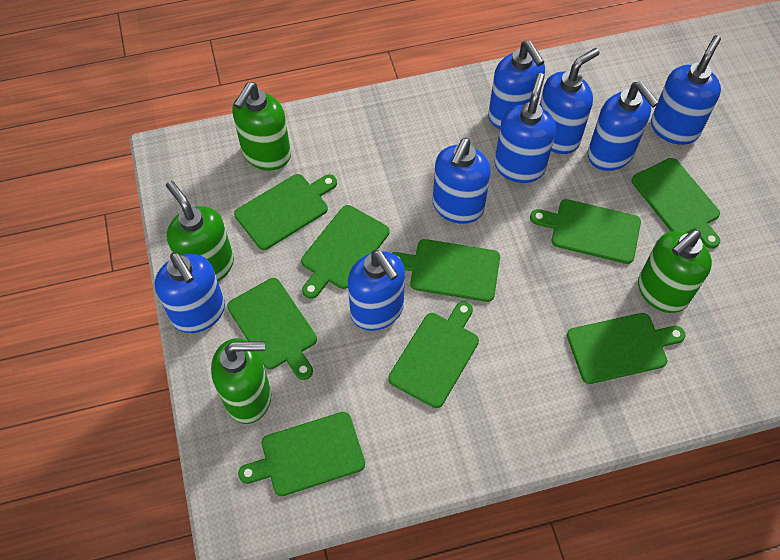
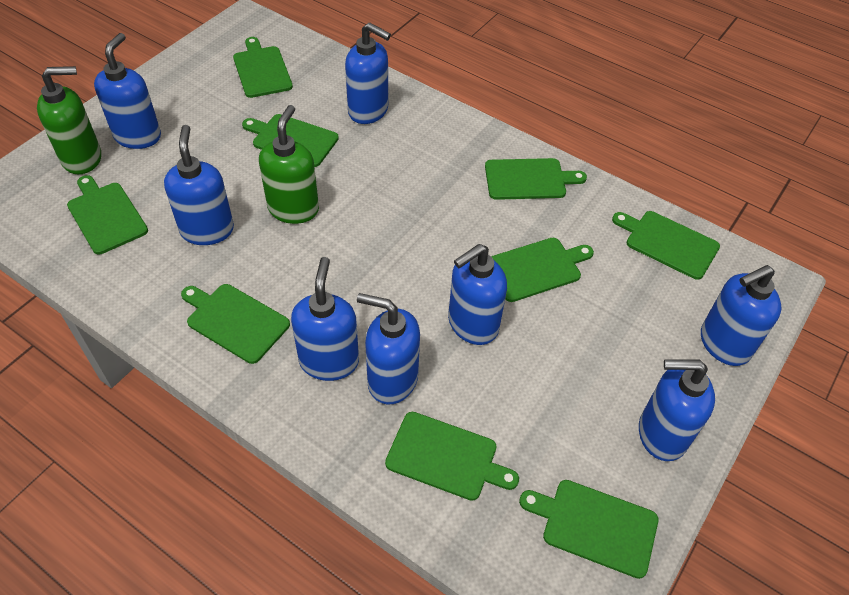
green soap dispenser: 4 -> 2

